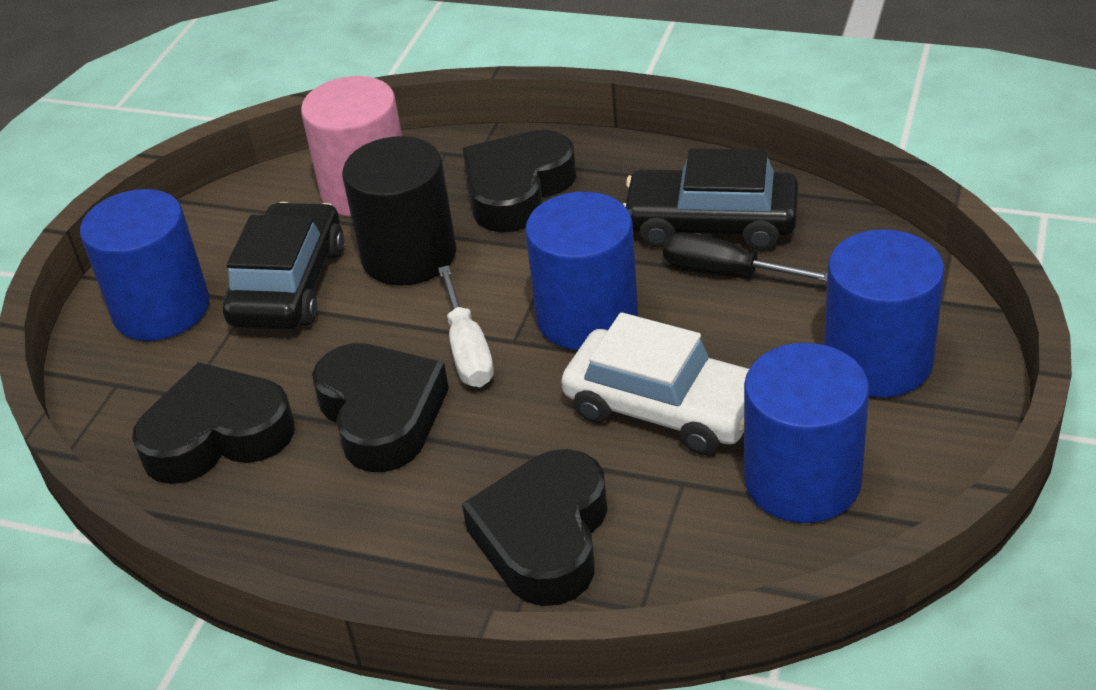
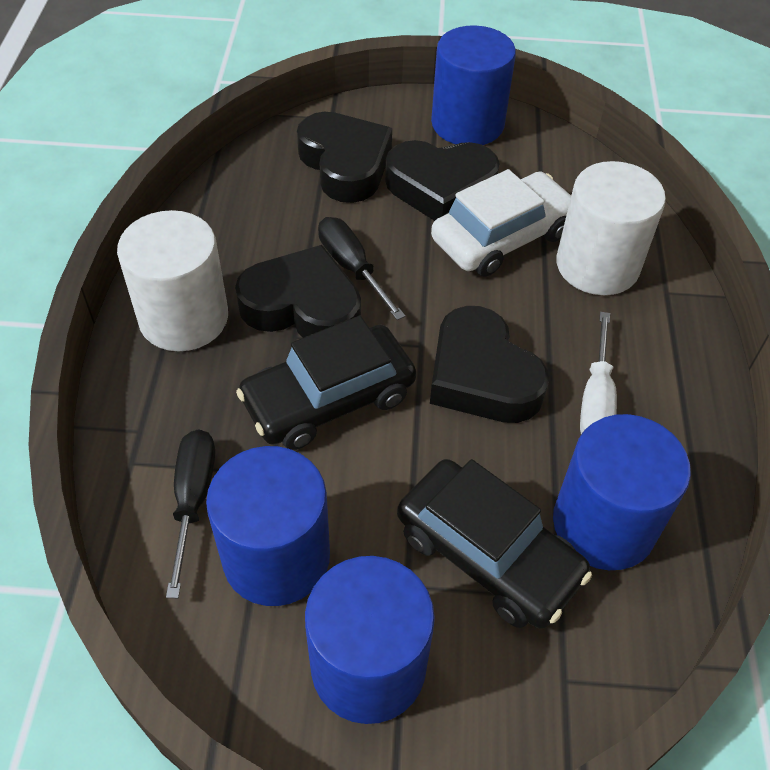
black cylinder: 1 -> 0
black screwdriver: 1 -> 2
pink cylinder: 1 -> 0
white cylinder: 0 -> 2

